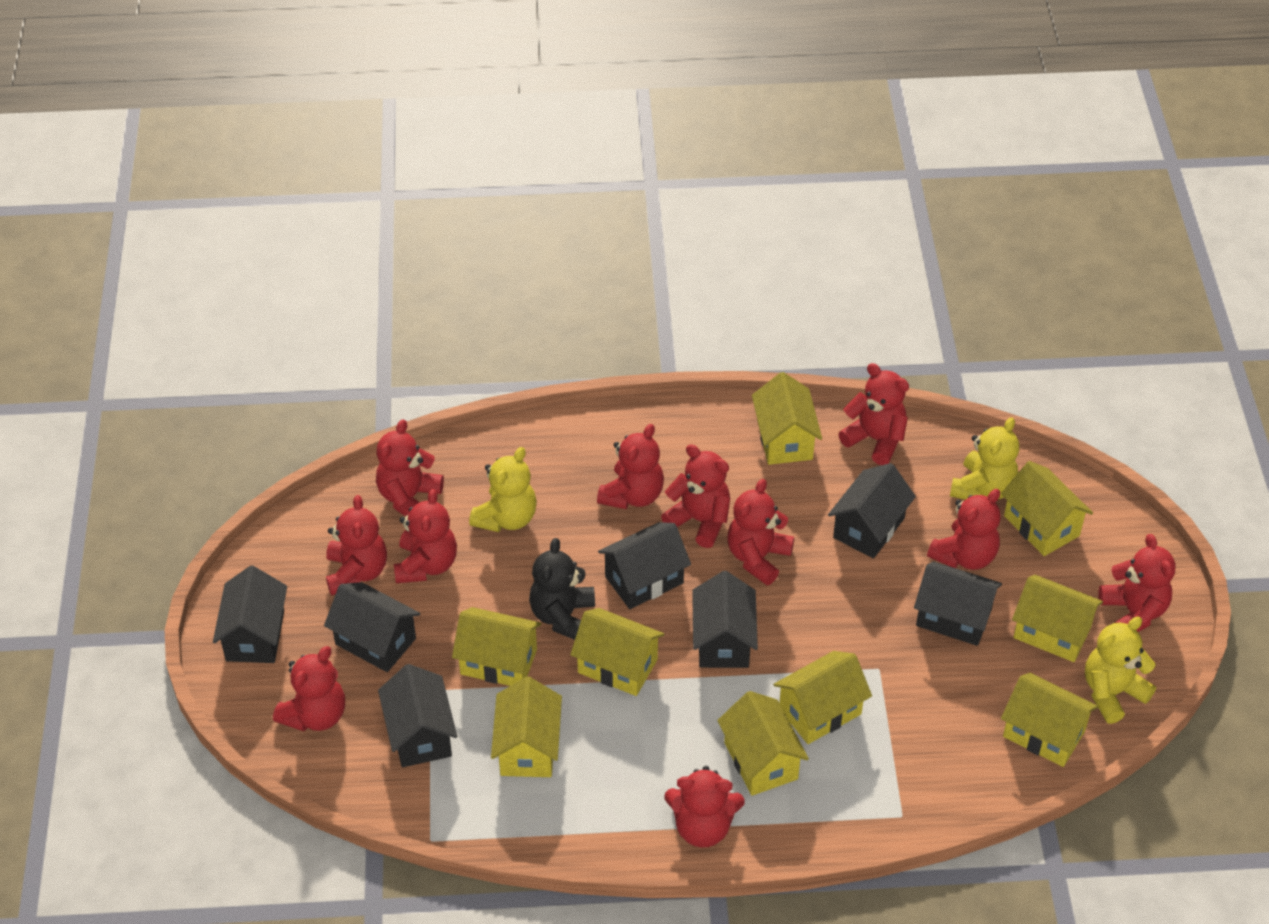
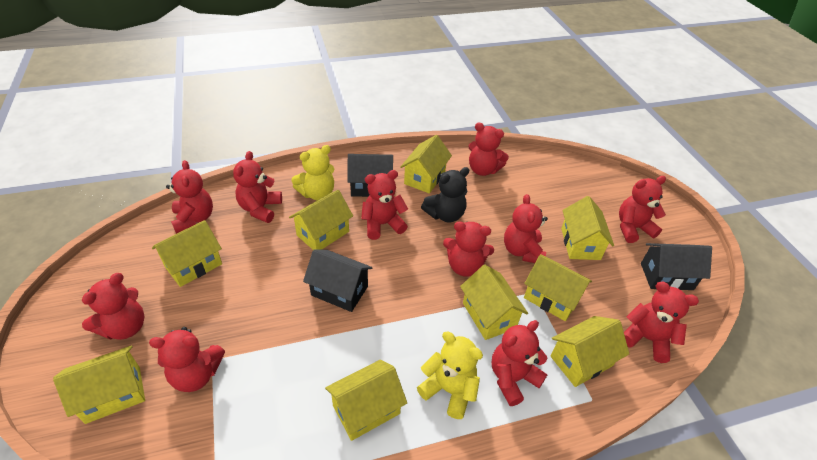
black house: 7 -> 3
yellow teddy bear: 3 -> 2

